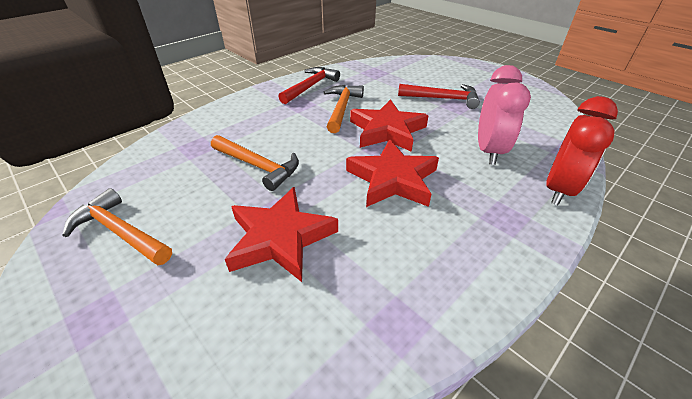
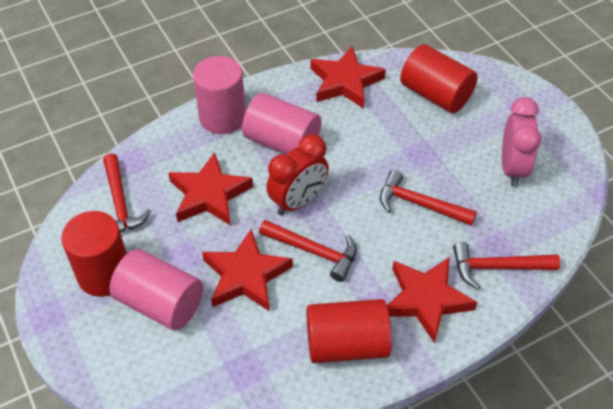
orange hammer: 3 -> 0
pink cylinder: 0 -> 3
red cylinder: 0 -> 3
red hammer: 2 -> 4
red star: 3 -> 4

